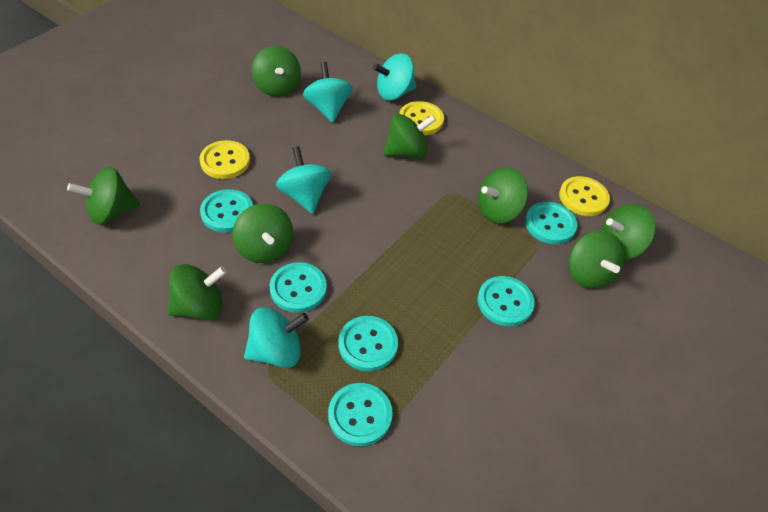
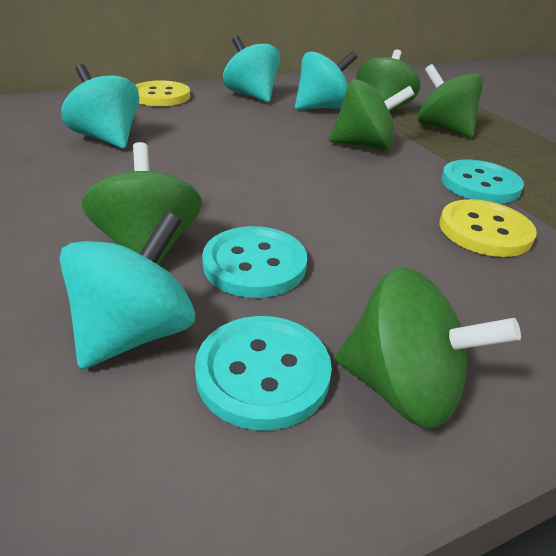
green spinning top: 8 -> 5
turquoise button: 6 -> 3
yellow button: 3 -> 2

